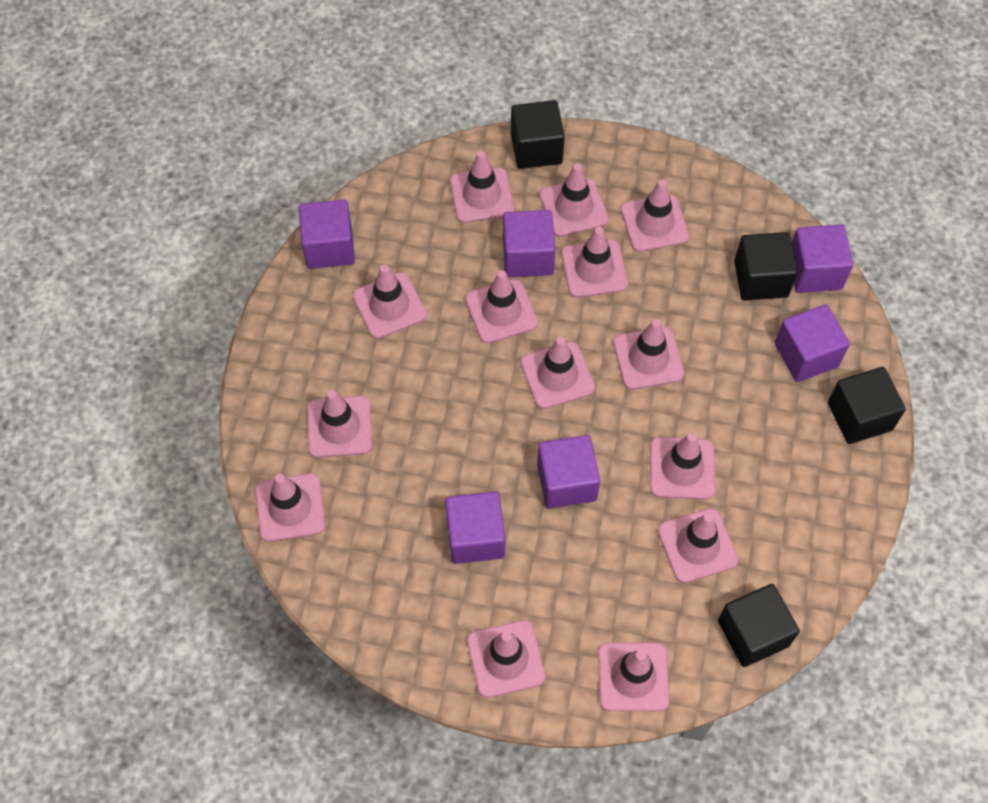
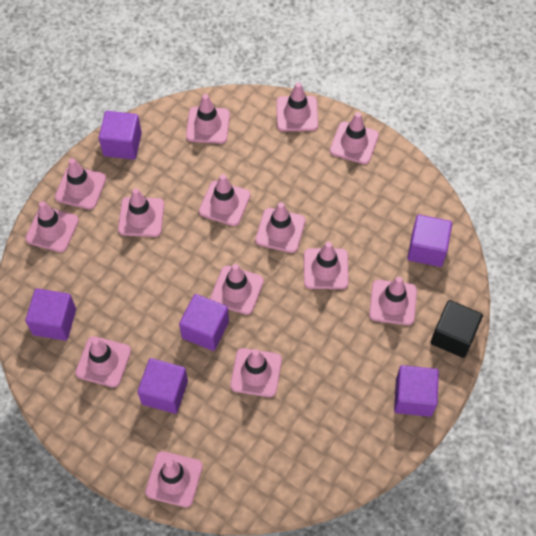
black cube: 4 -> 1

